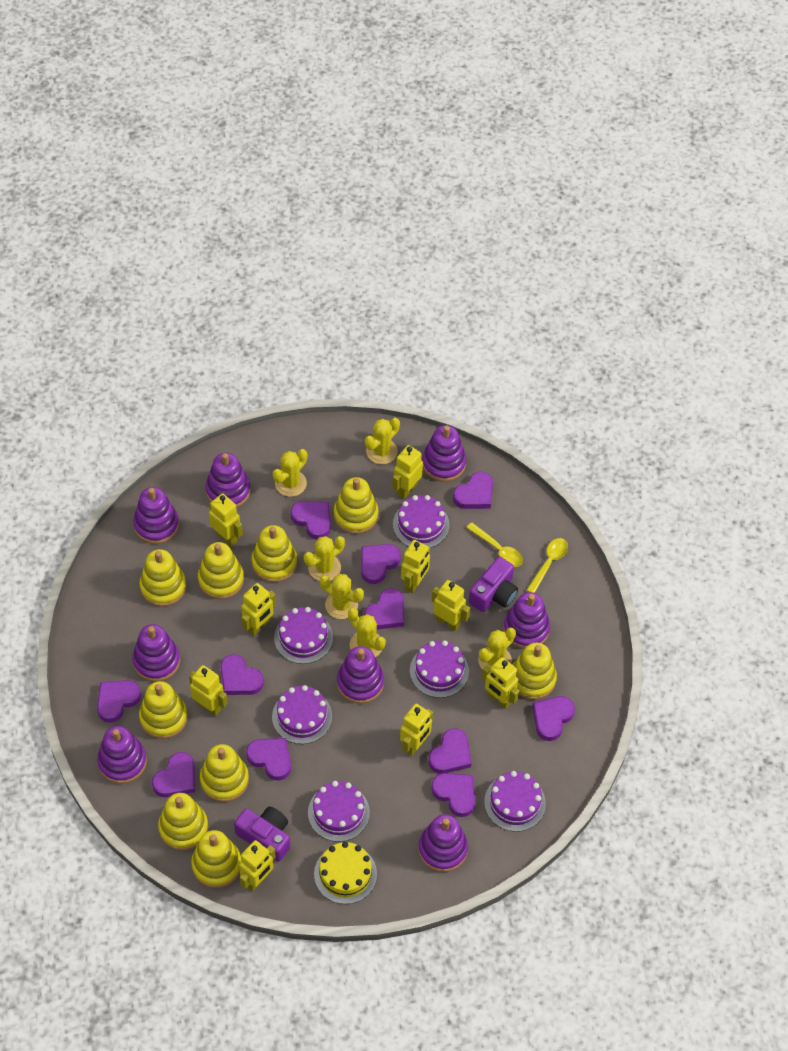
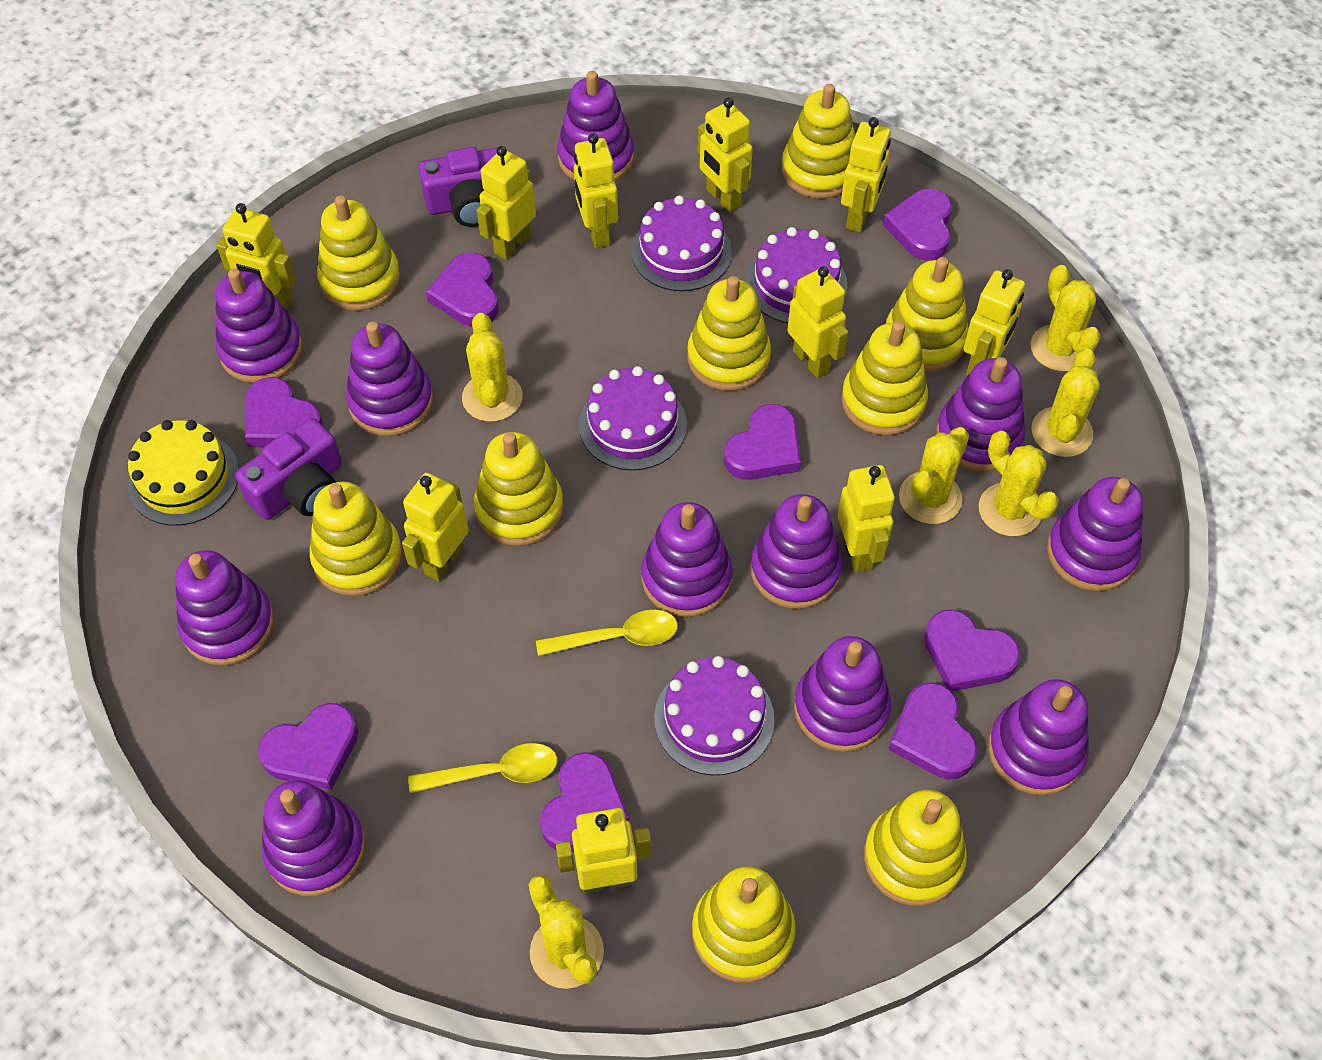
purple cake: 6 -> 4
purple heart: 11 -> 8
purple stacking toy: 8 -> 11
yellow robot: 9 -> 10

